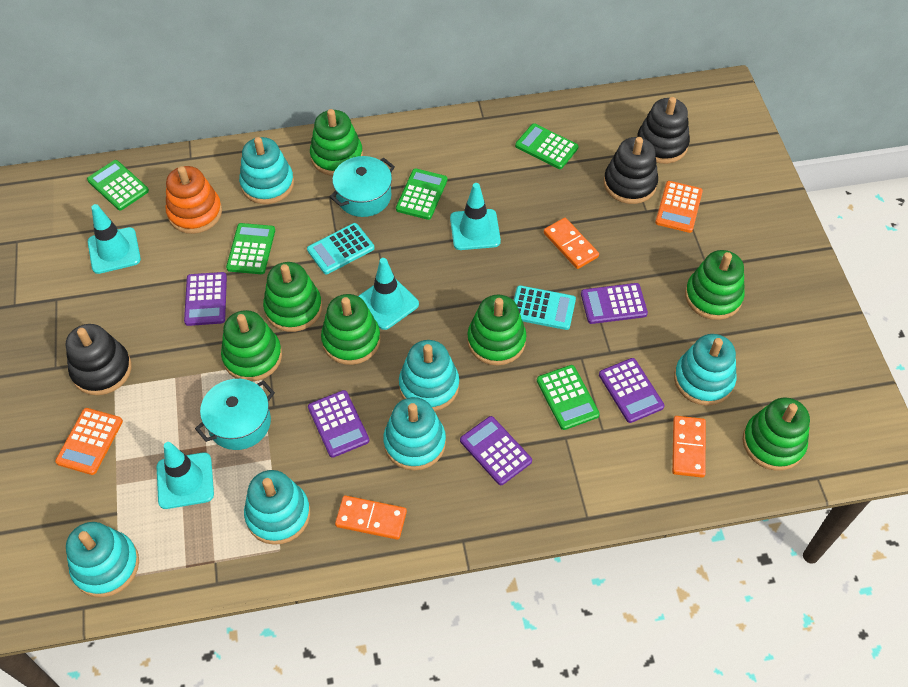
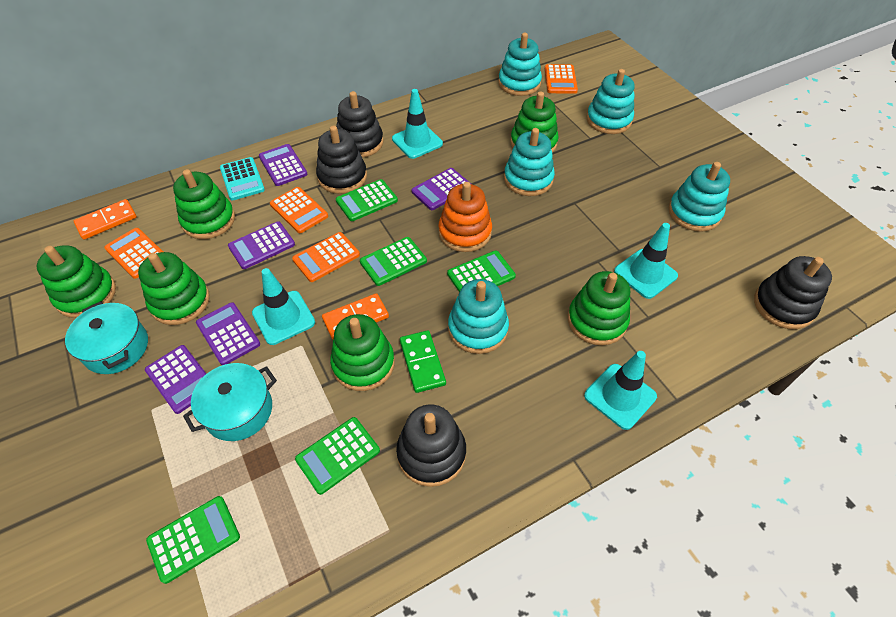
black stacking toy: 3 -> 4
green domino: 0 -> 1
green stacking toy: 7 -> 6
orange calculator: 2 -> 4
orange domino: 3 -> 2
turquoise calculator: 2 -> 1
turquoise stacking toy: 6 -> 5

